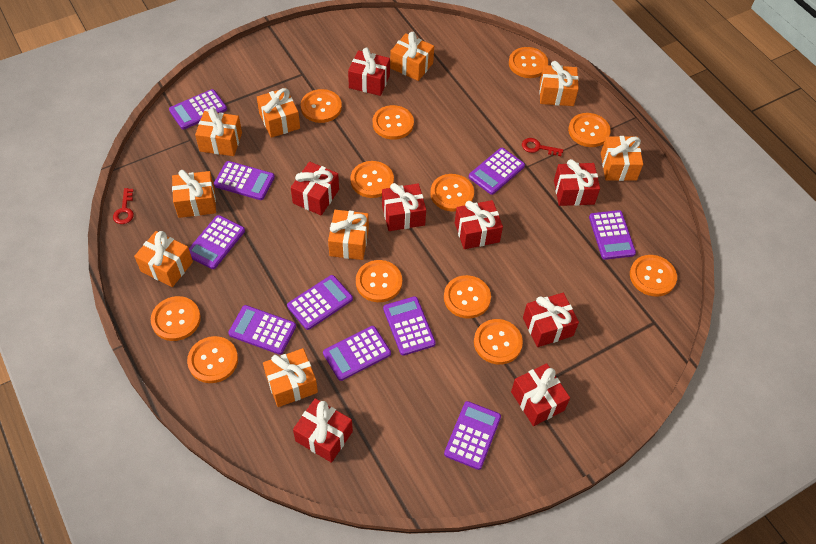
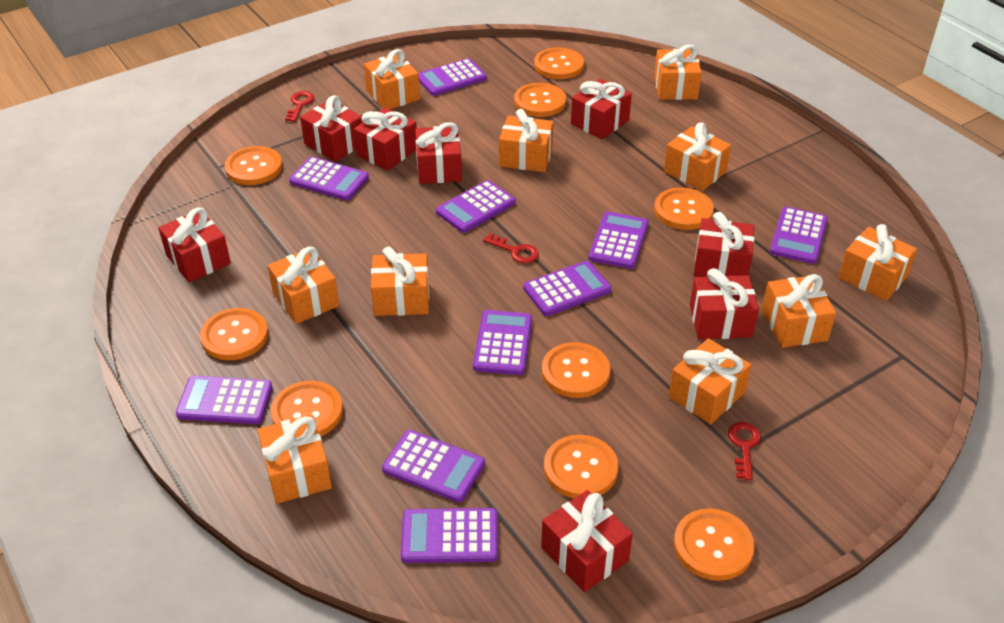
orange button: 12 -> 9
orange gift: 9 -> 10
red key: 2 -> 3

